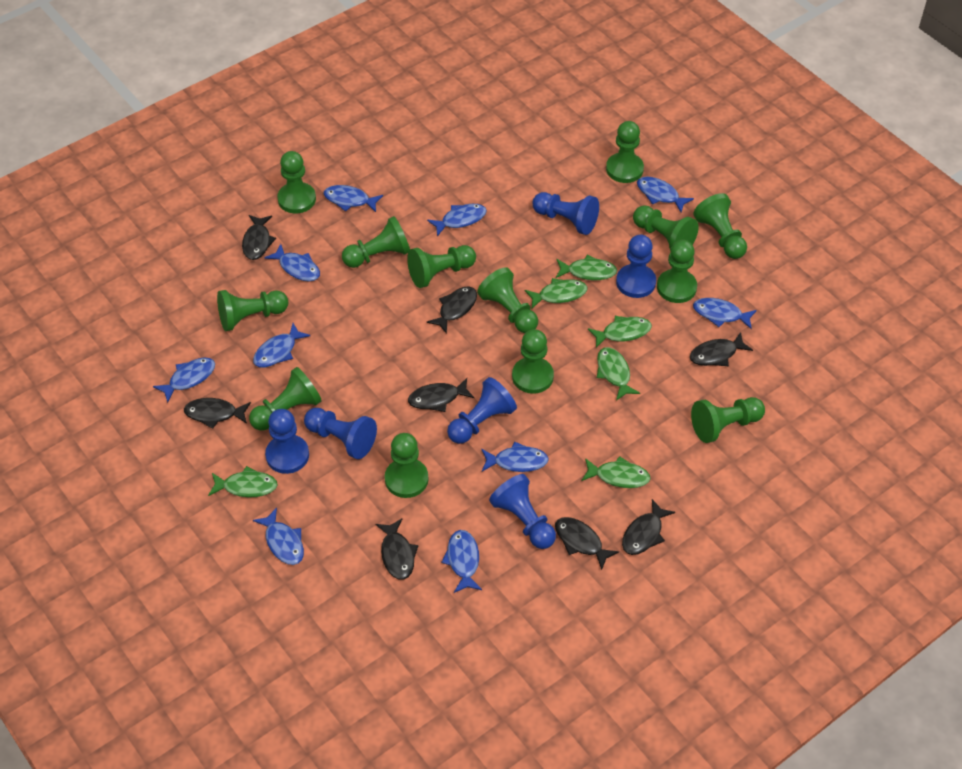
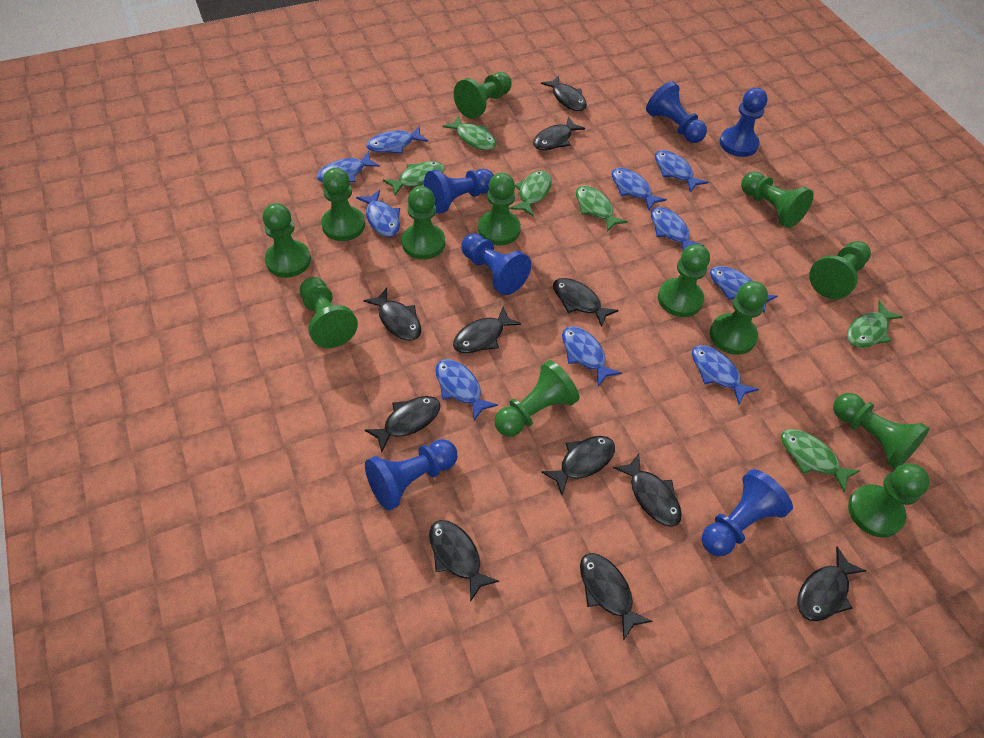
black fish: 8 -> 11

